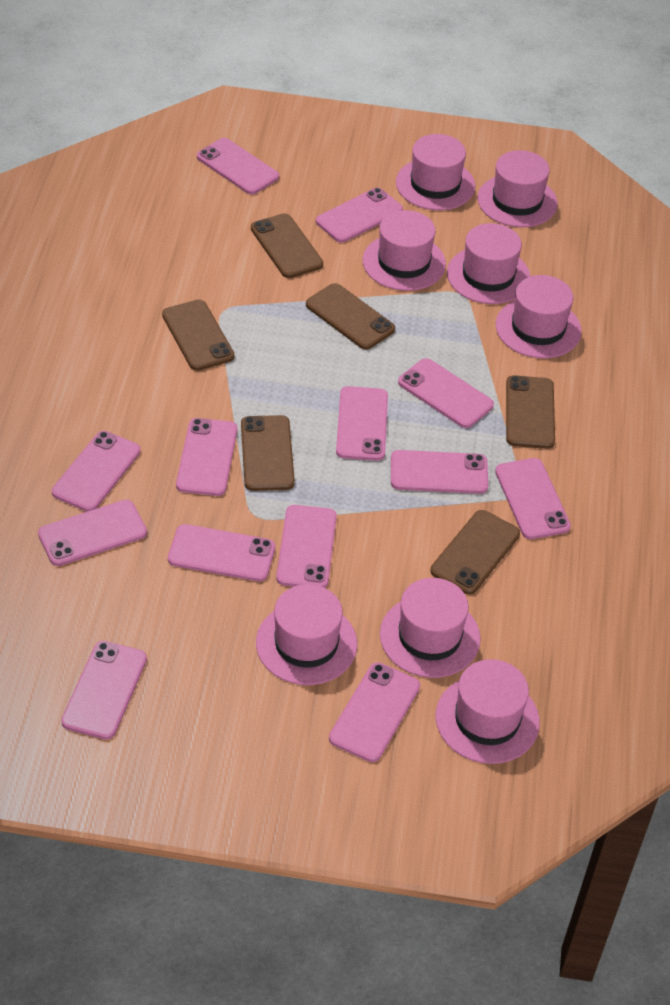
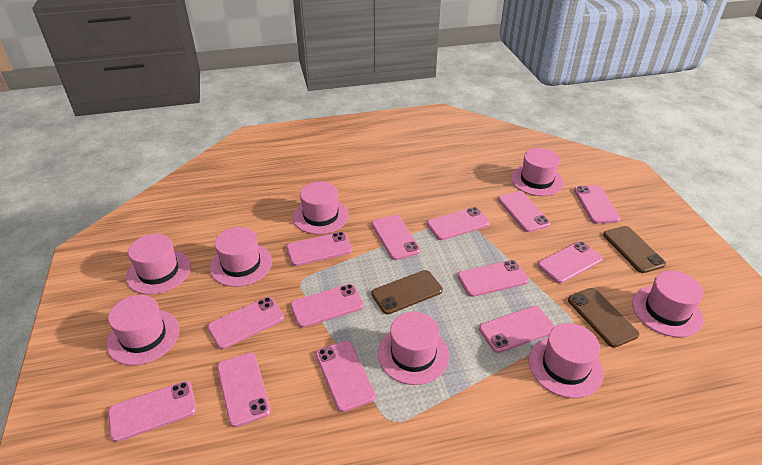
brown phone: 6 -> 3

